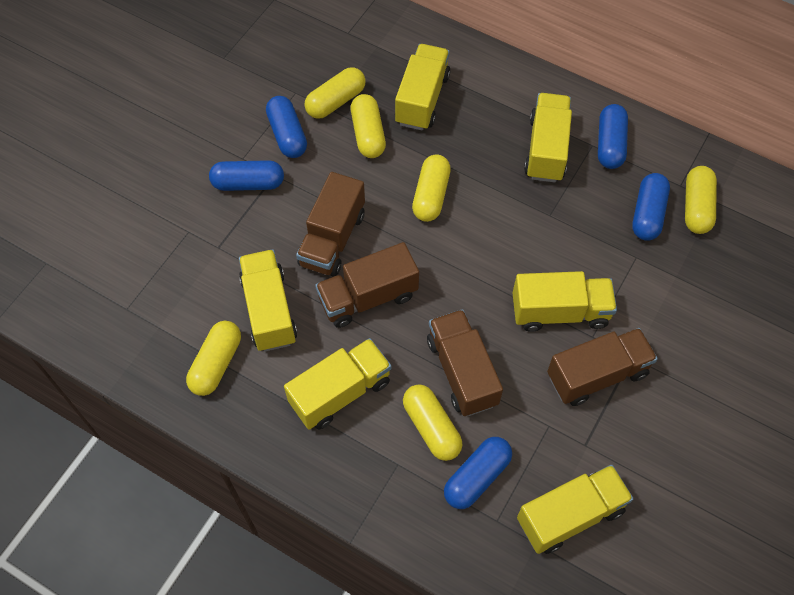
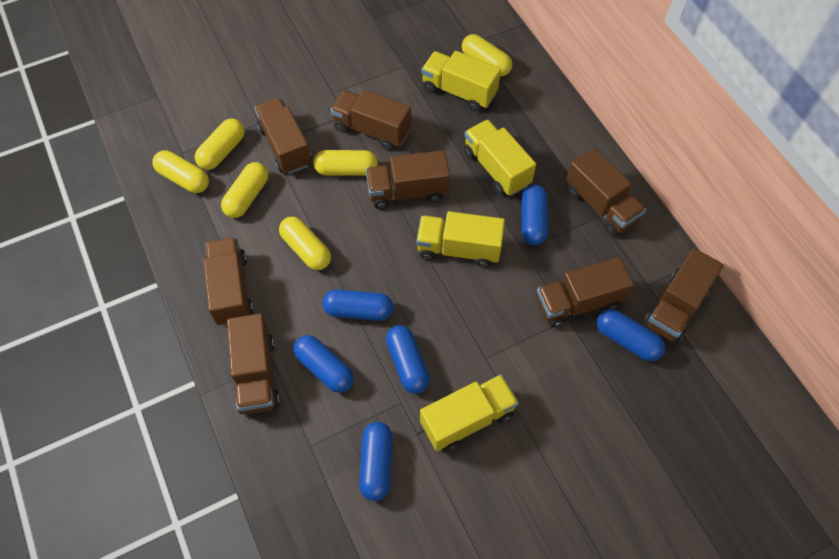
blue capsule: 5 -> 6
brown truck: 4 -> 8
yellow truck: 6 -> 4

